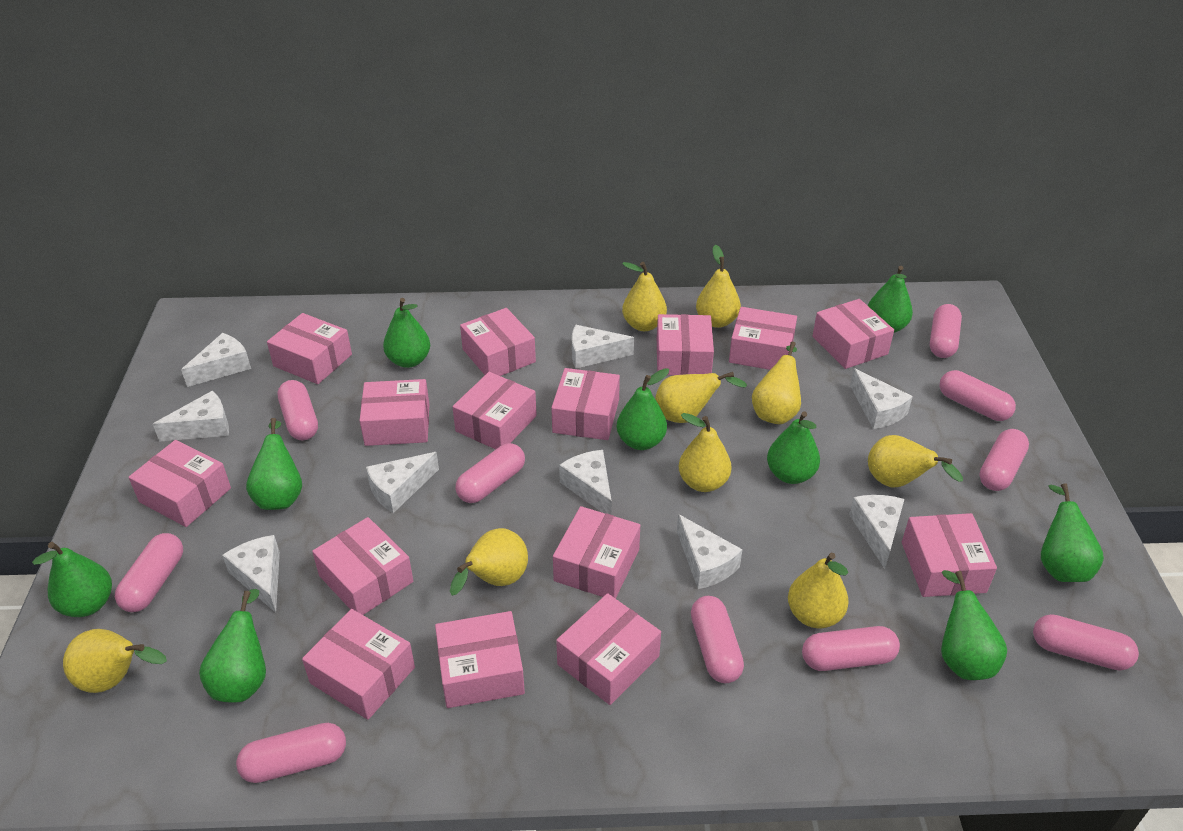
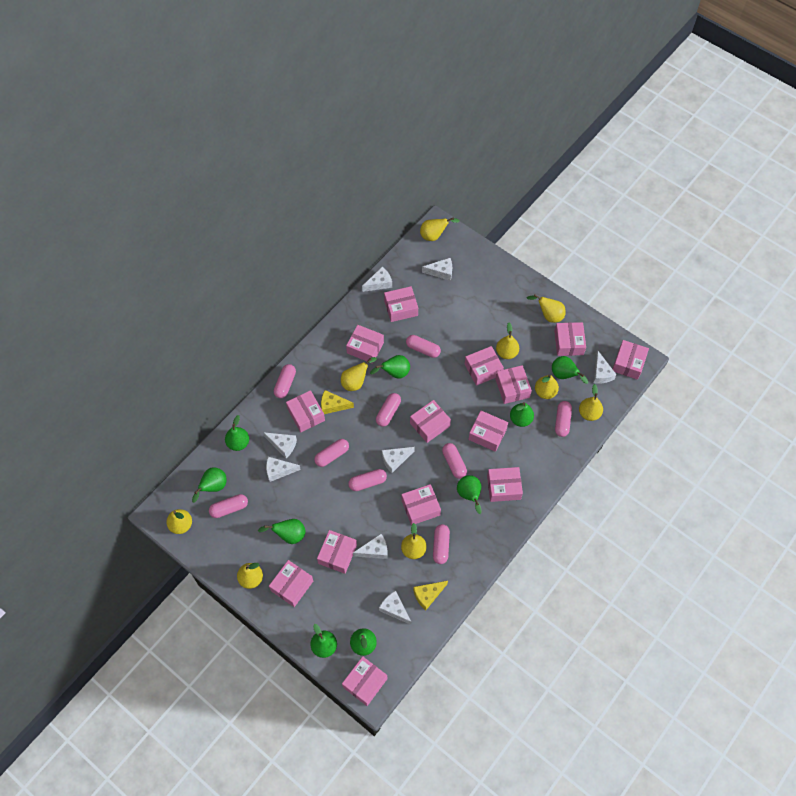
pink box: 15 -> 14
pink capsule: 10 -> 9
white cheese: 9 -> 8
yellow cheese: 0 -> 2

